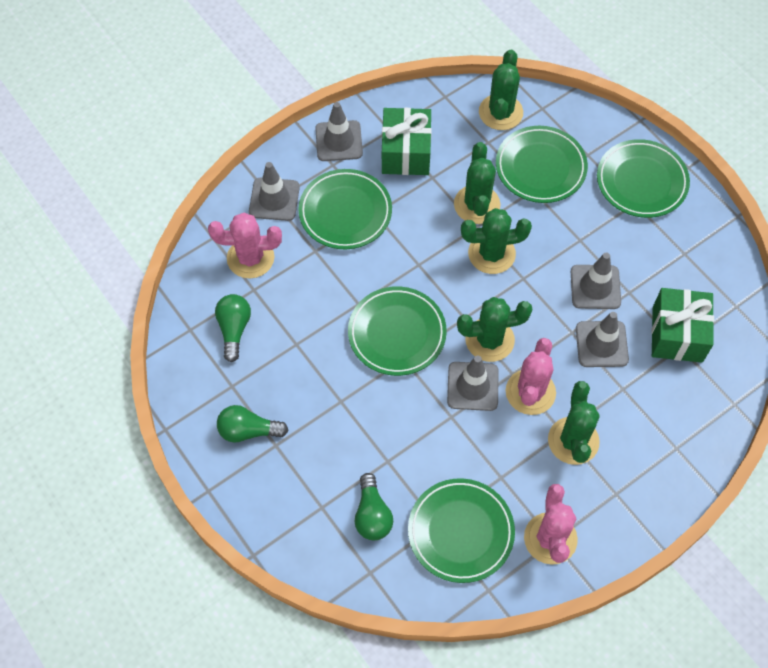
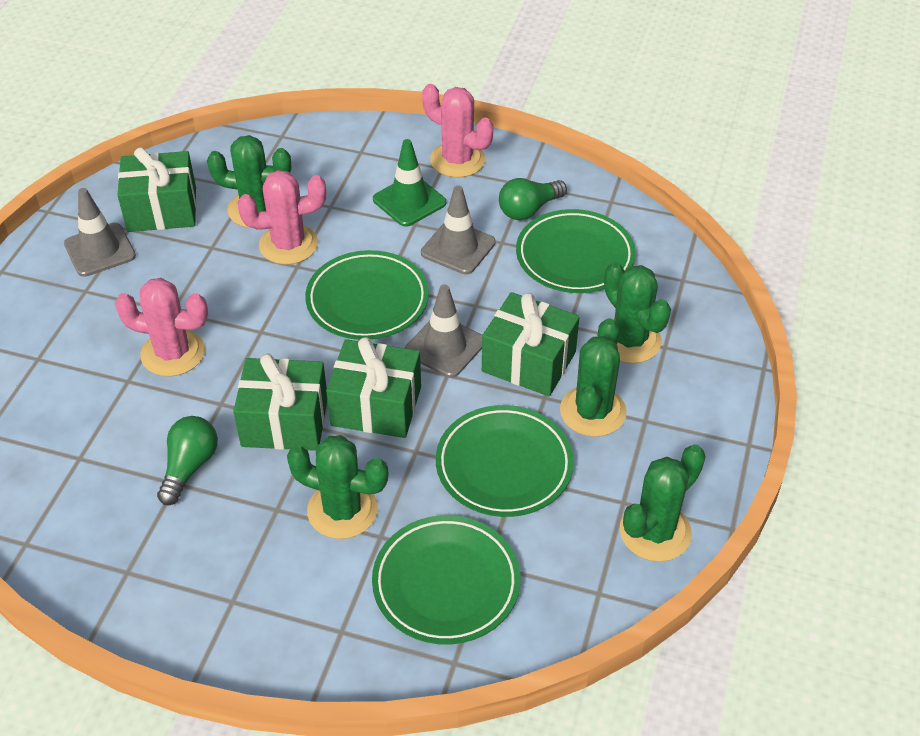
green gift: 2 -> 4
green light bulb: 3 -> 2
green plate: 5 -> 4
green traffic cone: 0 -> 1
grey traffic cone: 5 -> 3

